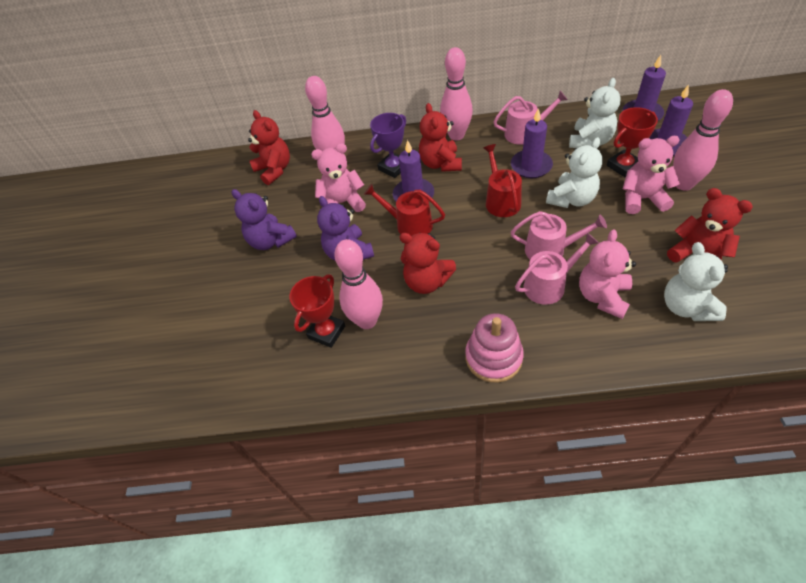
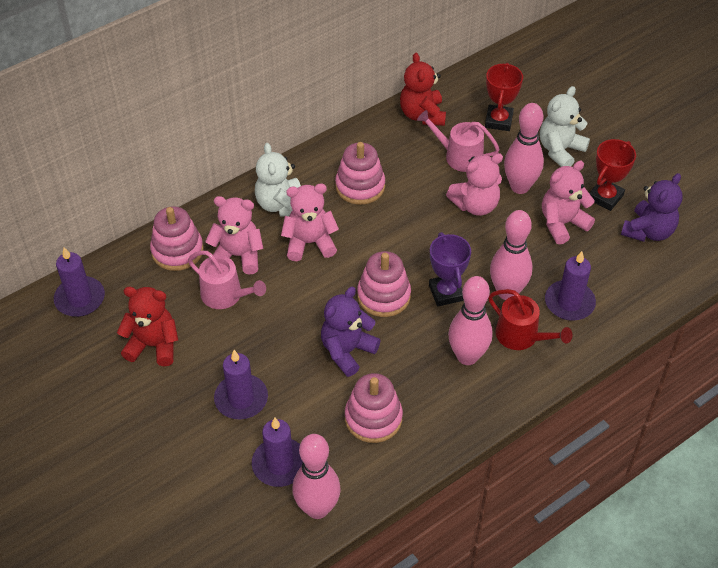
pink stacking toy: 1 -> 4
pink teddy bear: 3 -> 4
pink watering can: 3 -> 2
red teddy bear: 4 -> 2
red watering can: 2 -> 1
white teddy bear: 3 -> 2

